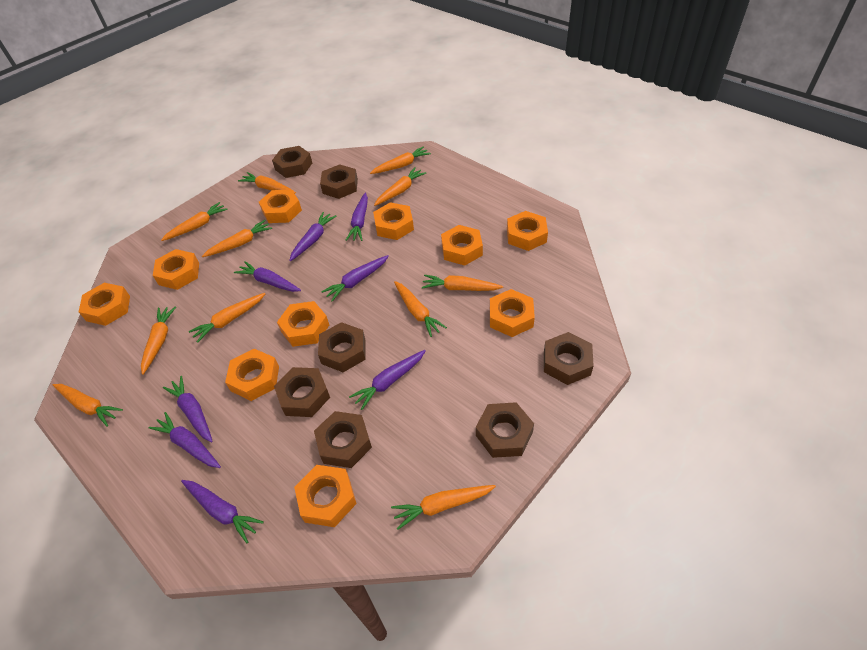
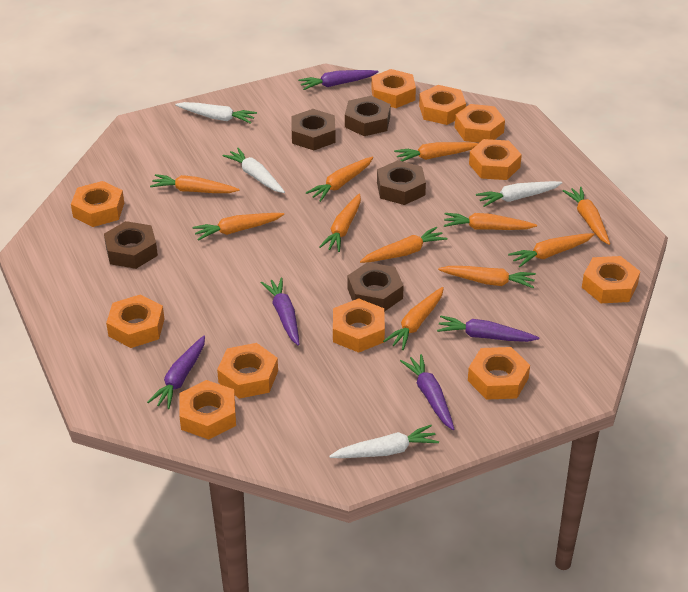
brown nut: 7 -> 5
orange nut: 10 -> 11
purple carrot: 8 -> 5
white carrot: 0 -> 4

